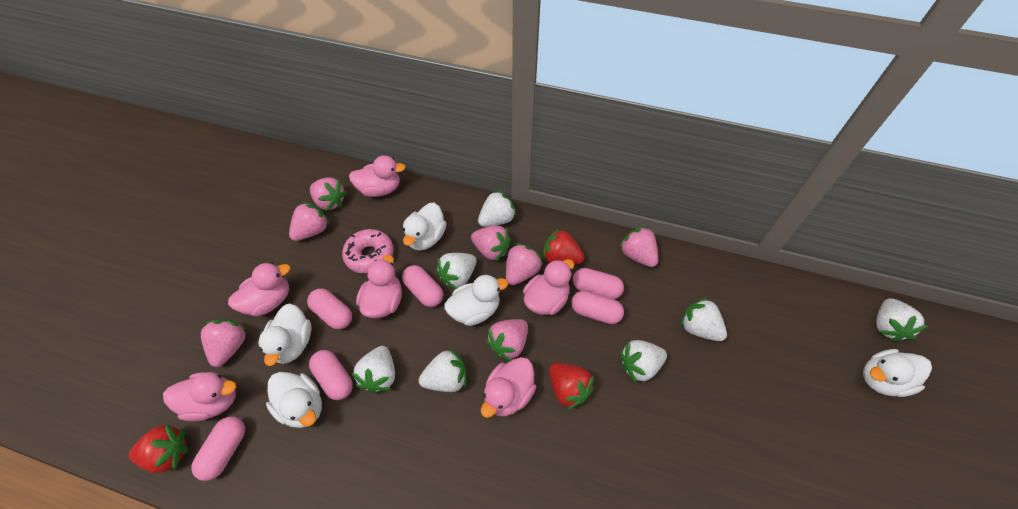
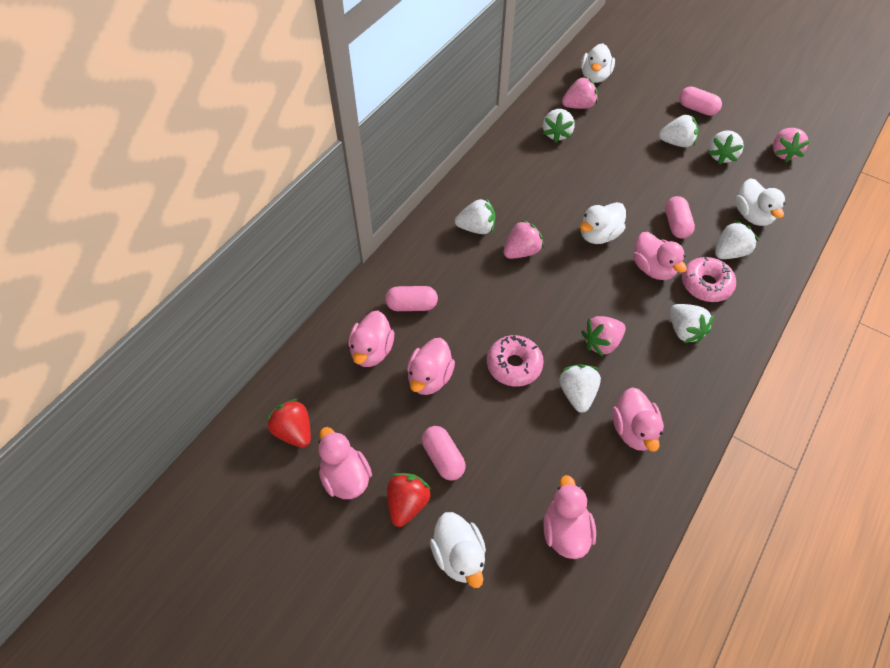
pink capsule: 6 -> 4
pink donut: 1 -> 2
pink strawberry: 7 -> 4
red strawberry: 3 -> 2
white duck: 5 -> 4

